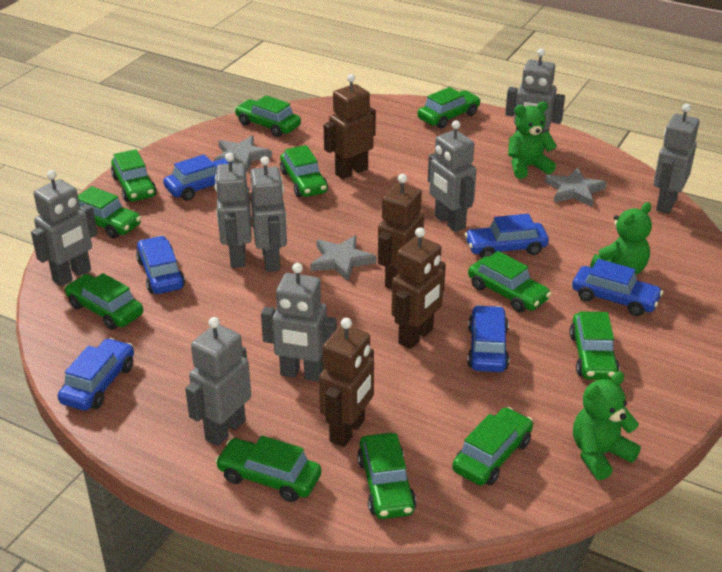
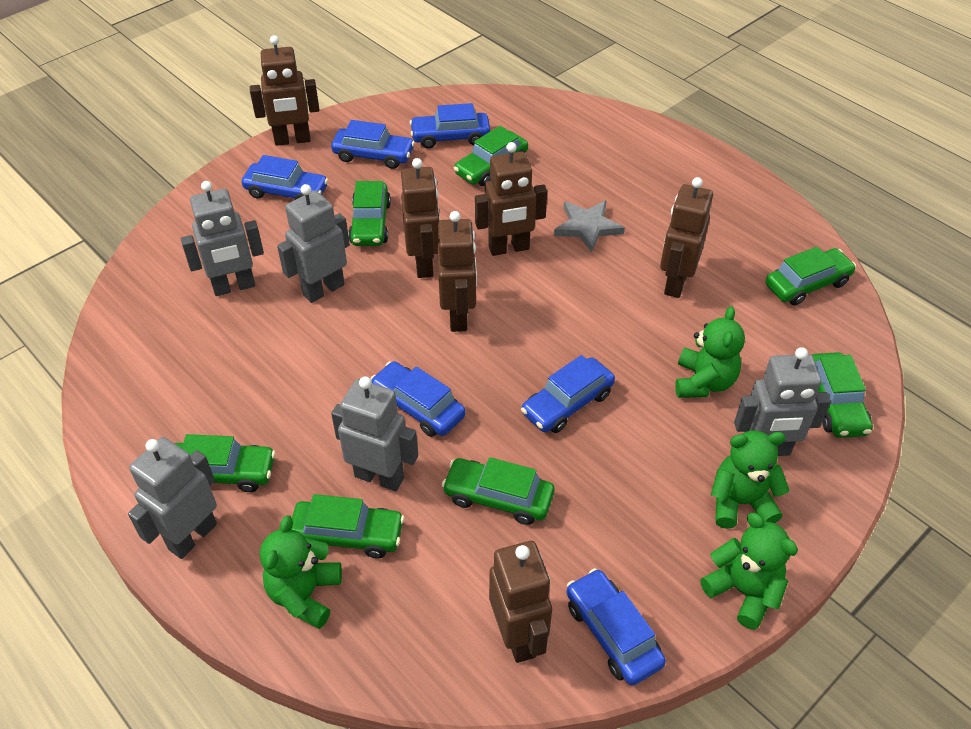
brown robot: 4 -> 6
green car: 11 -> 7
green teddy bear: 3 -> 4
grey robot: 8 -> 5
grey star: 3 -> 1

